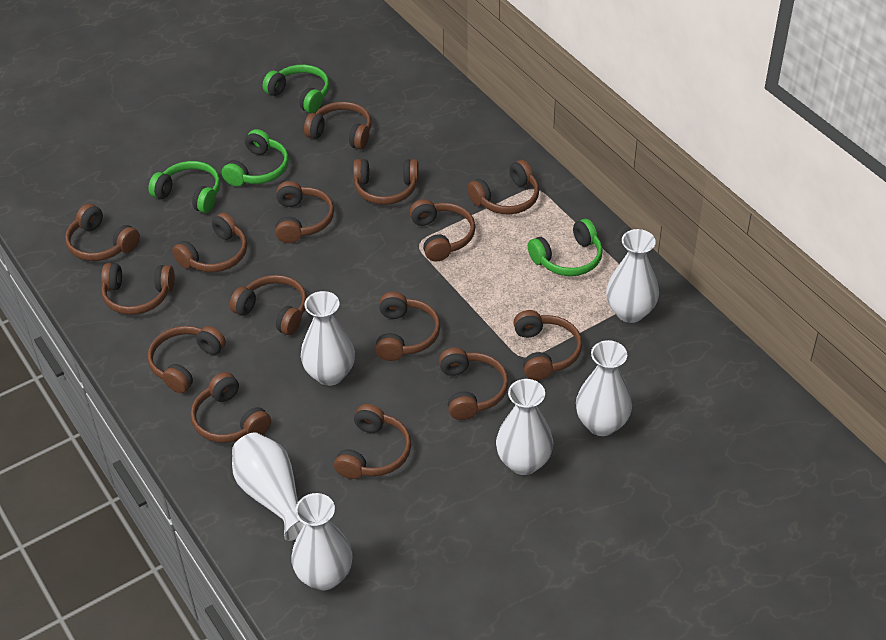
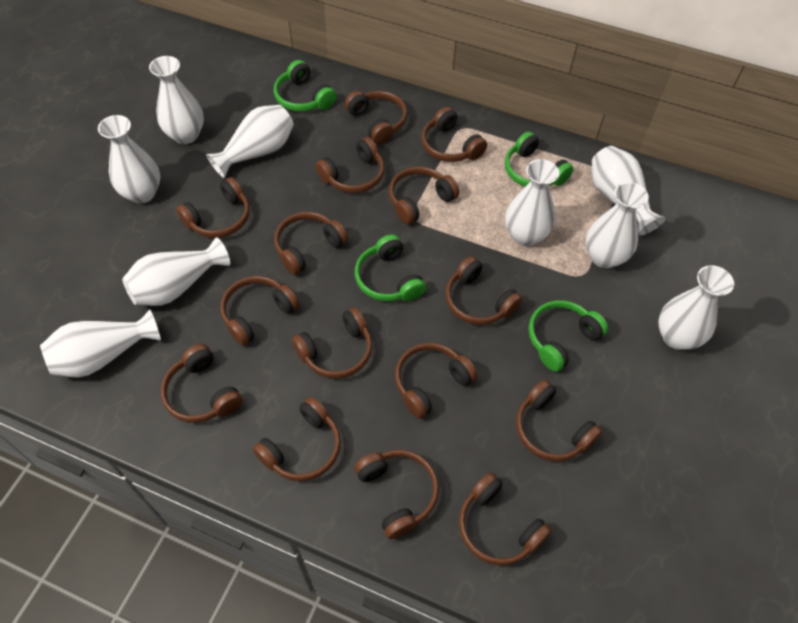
white vase: 6 -> 9

